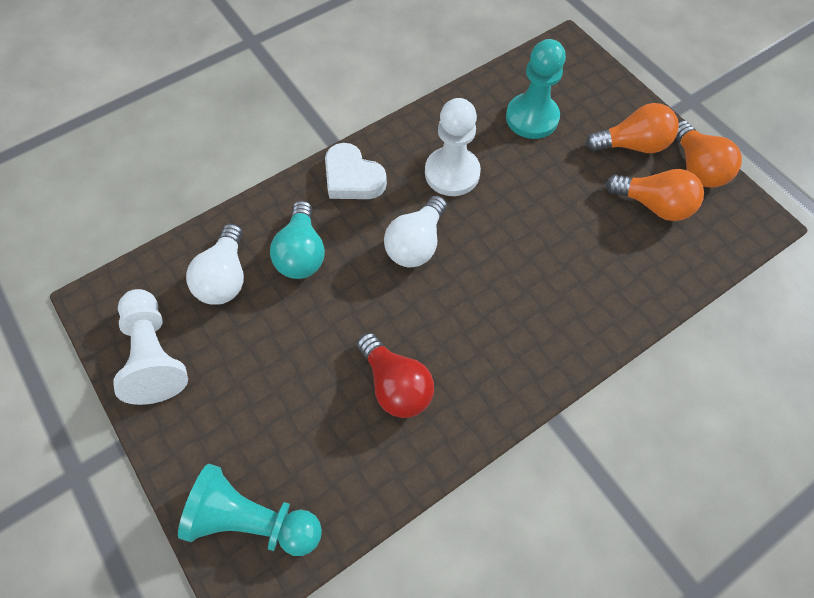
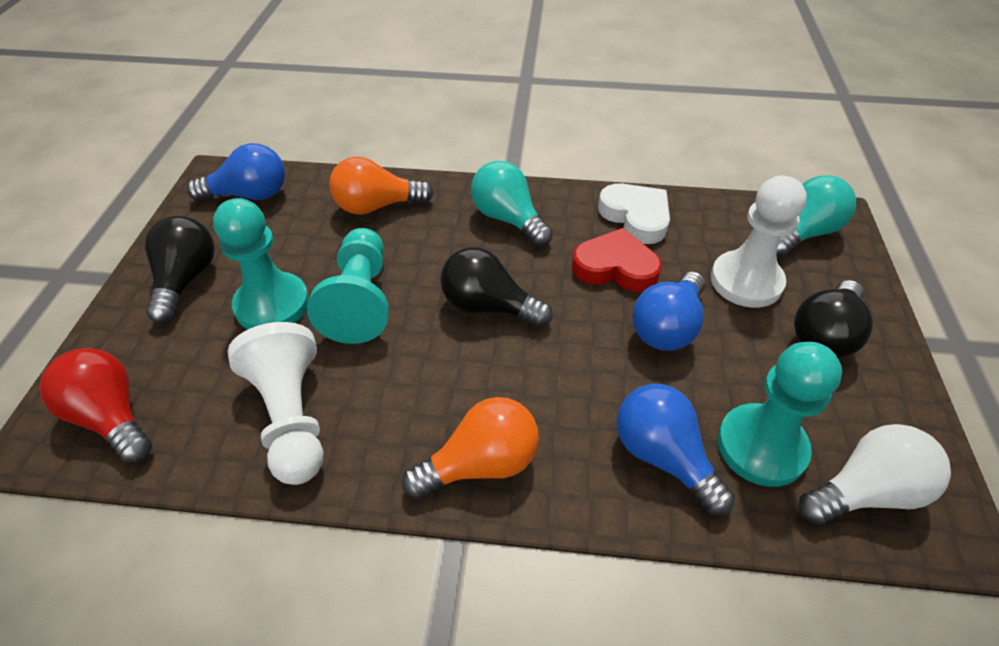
black light bulb: 0 -> 3
blue light bulb: 0 -> 3
orange light bulb: 3 -> 2
red heart: 0 -> 1
turquoise light bulb: 1 -> 2
turquoise pawn: 2 -> 3
white light bulb: 2 -> 1

